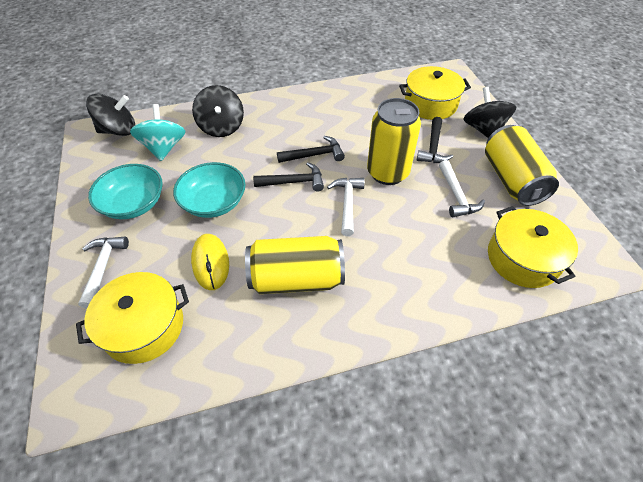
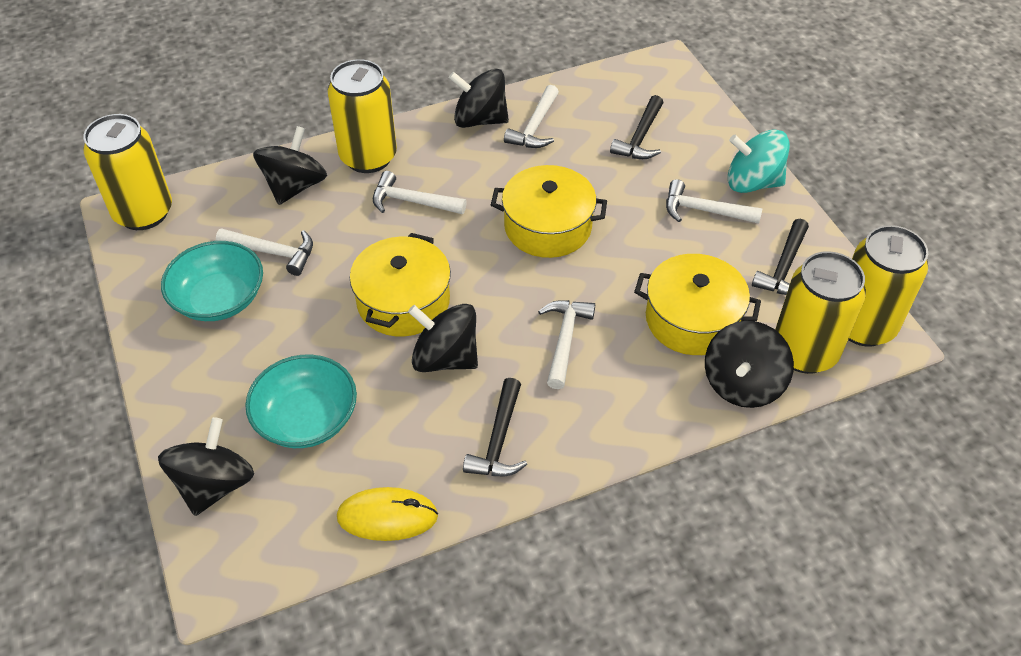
black spinning top: 3 -> 5
white hammer: 3 -> 5
yellow can: 3 -> 4

